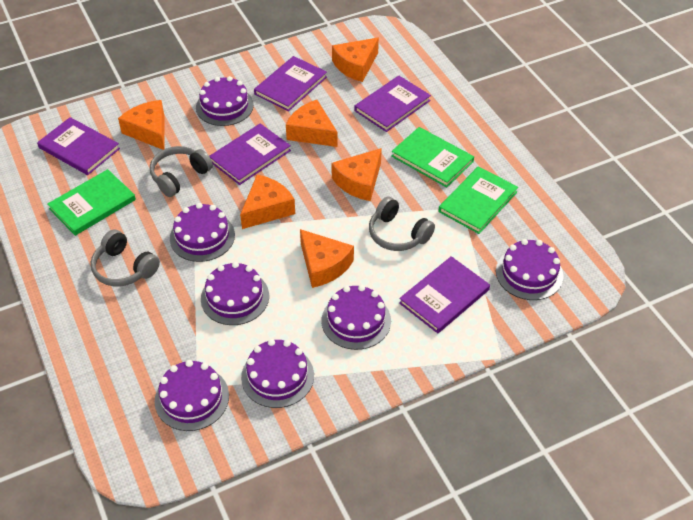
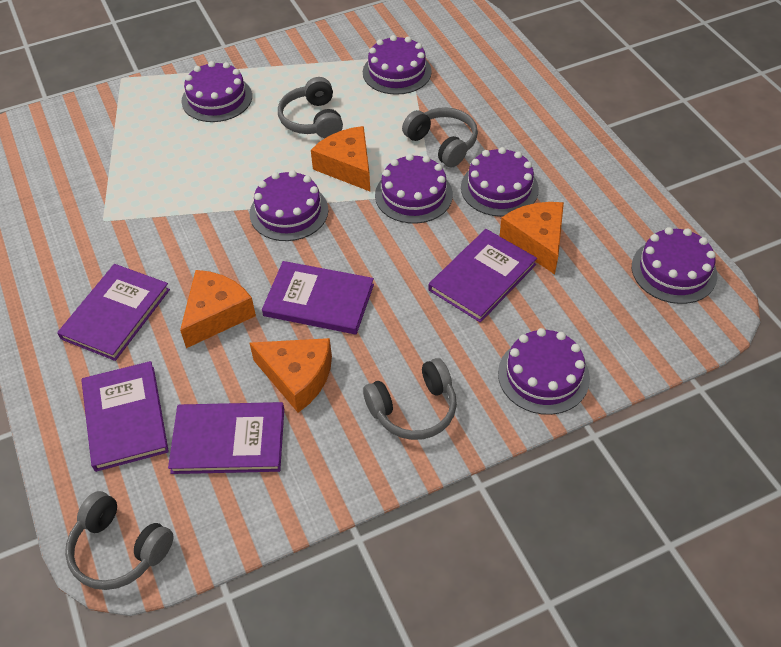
green book: 3 -> 0
grey headphones: 3 -> 4
orange cheese: 6 -> 4

